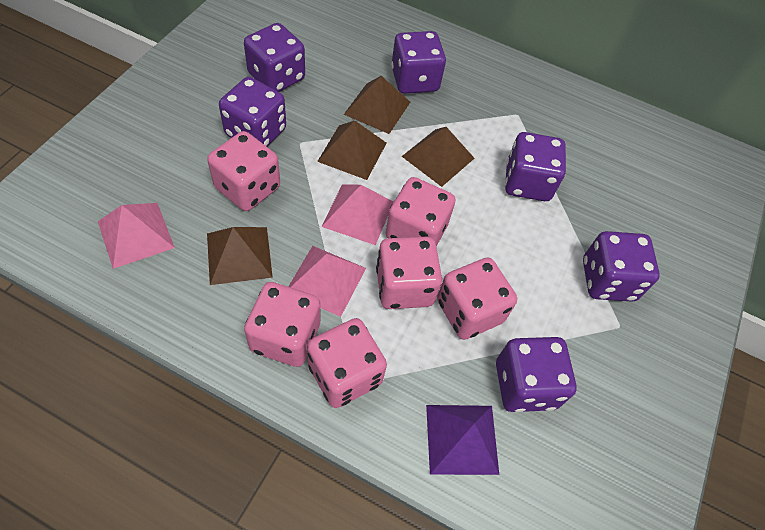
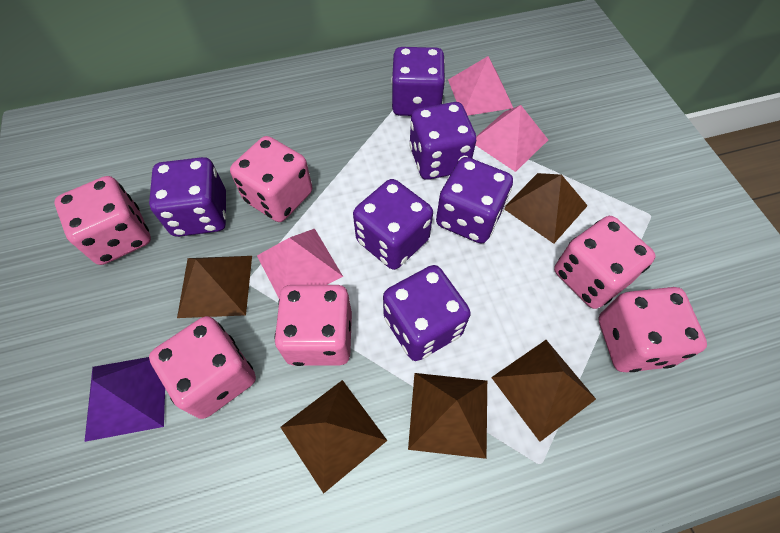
brown pyramid: 4 -> 5

